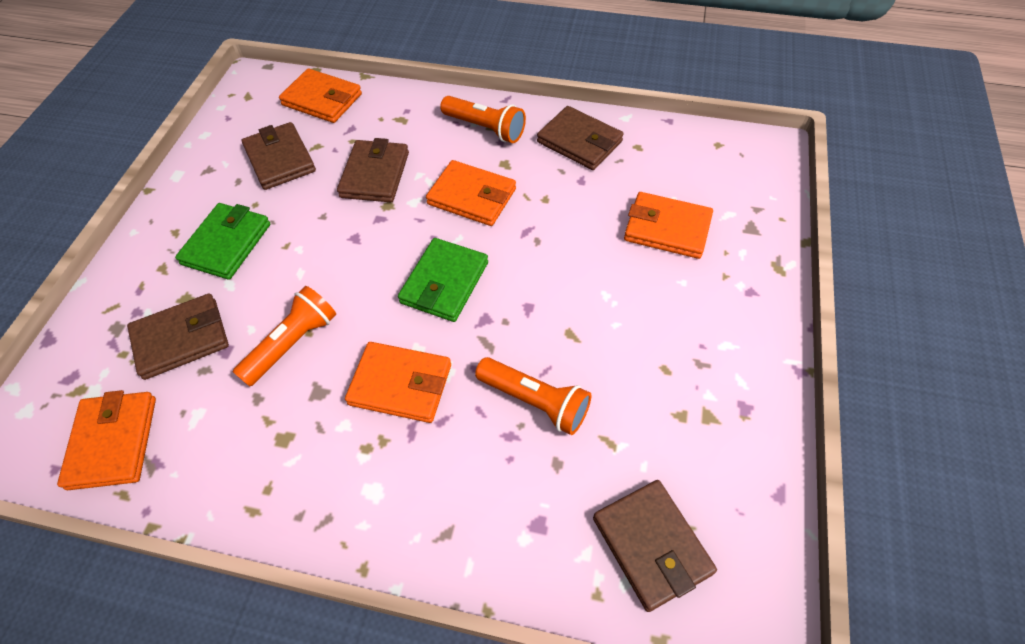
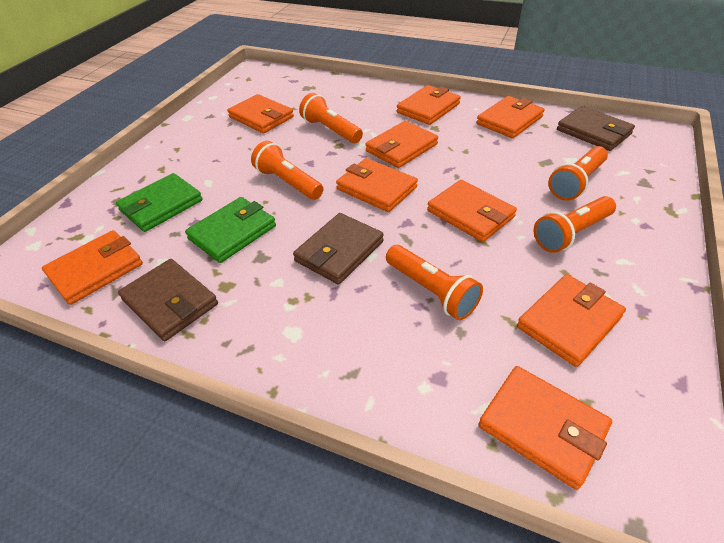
brown wallet: 5 -> 3
orange flashlight: 3 -> 5
orange wallet: 5 -> 9

